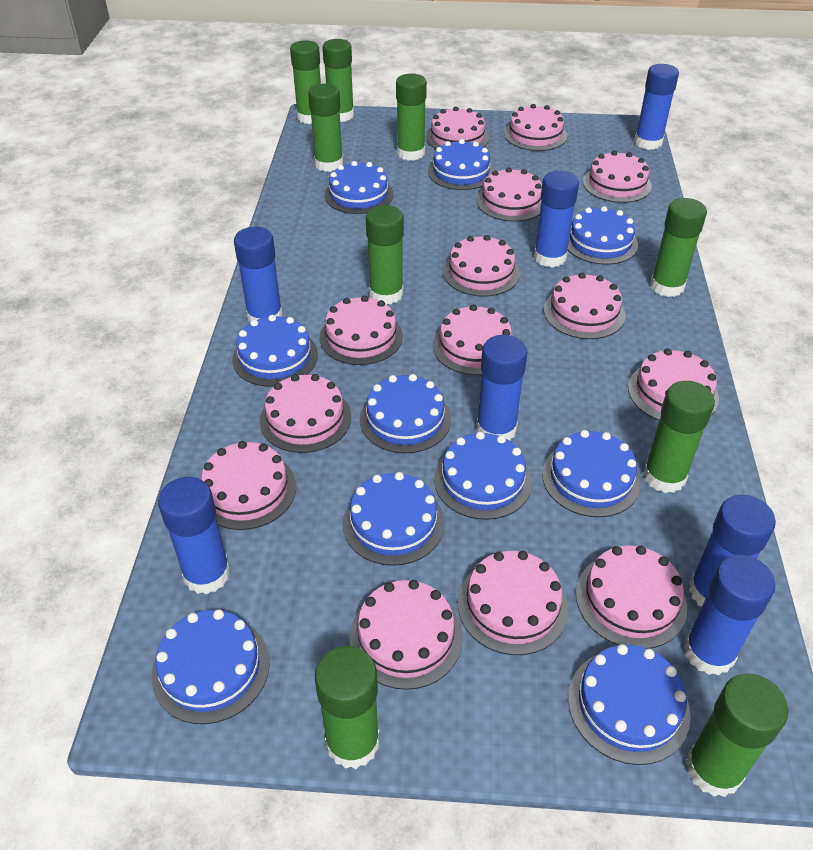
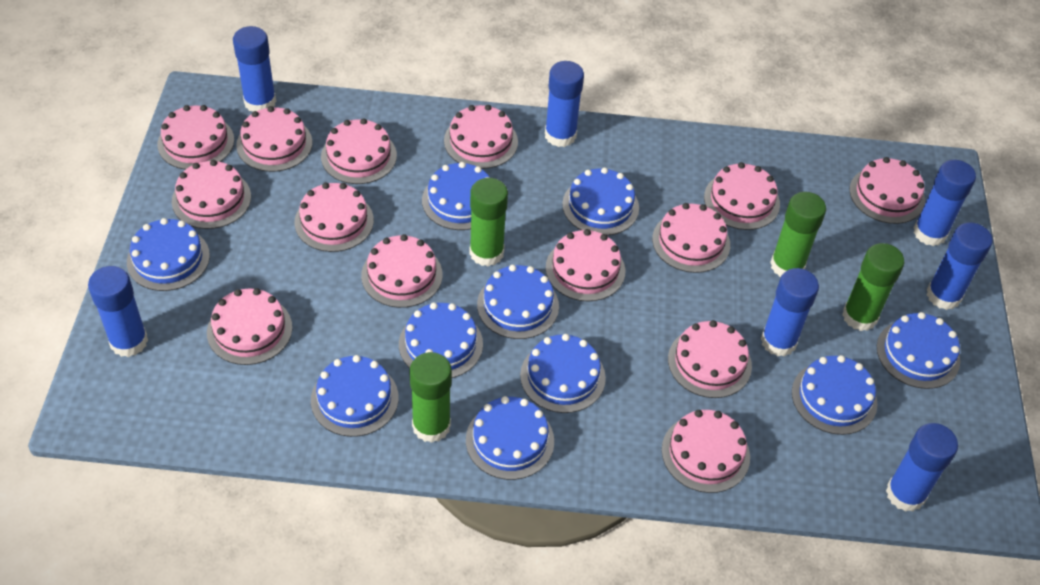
green glue stick: 9 -> 4

